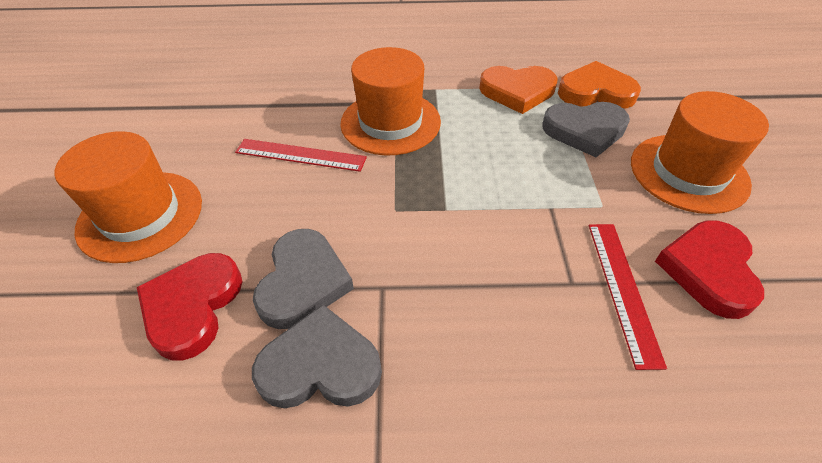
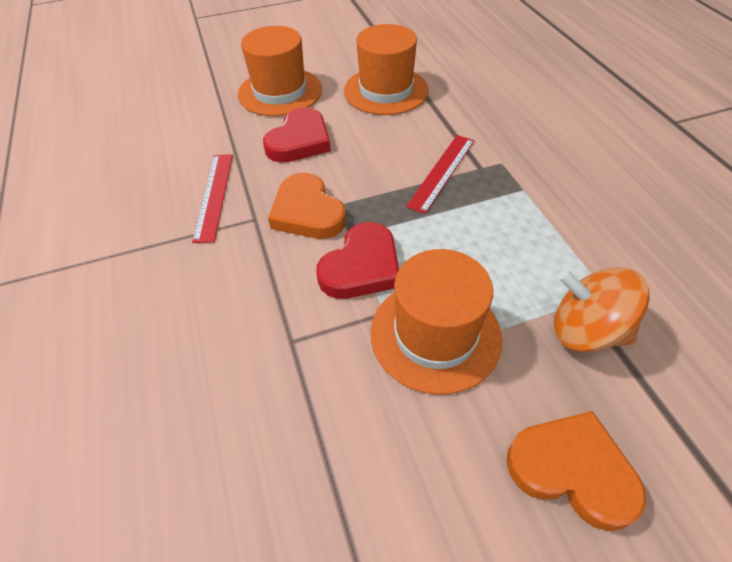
grey heart: 3 -> 0
orange spinning top: 0 -> 1

